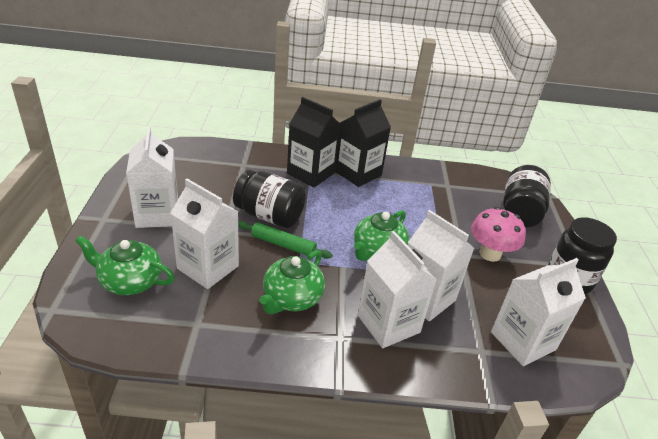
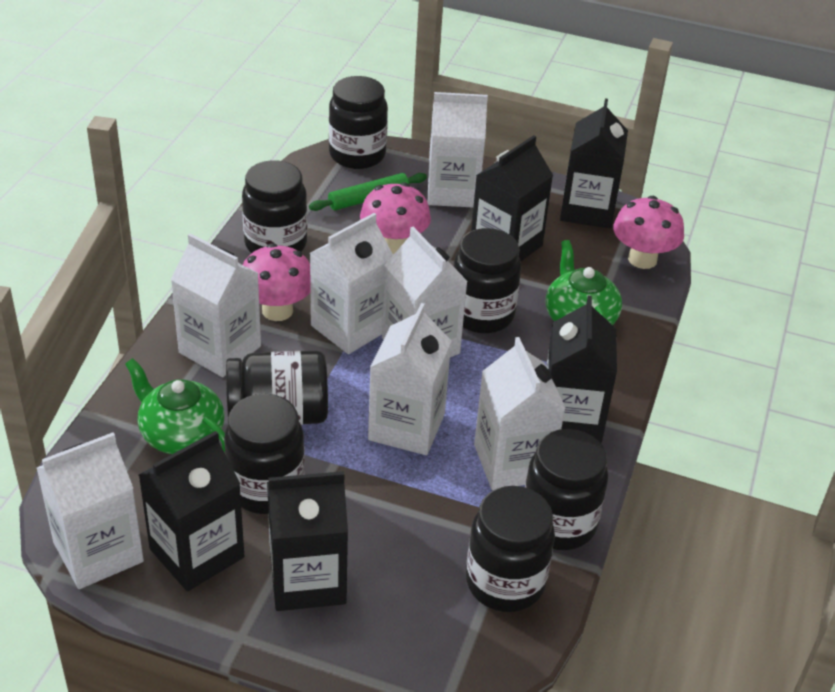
black carton: 2 -> 5
black jar: 3 -> 7
green teapot: 3 -> 2
pink mushroom: 1 -> 3
white carton: 5 -> 7

